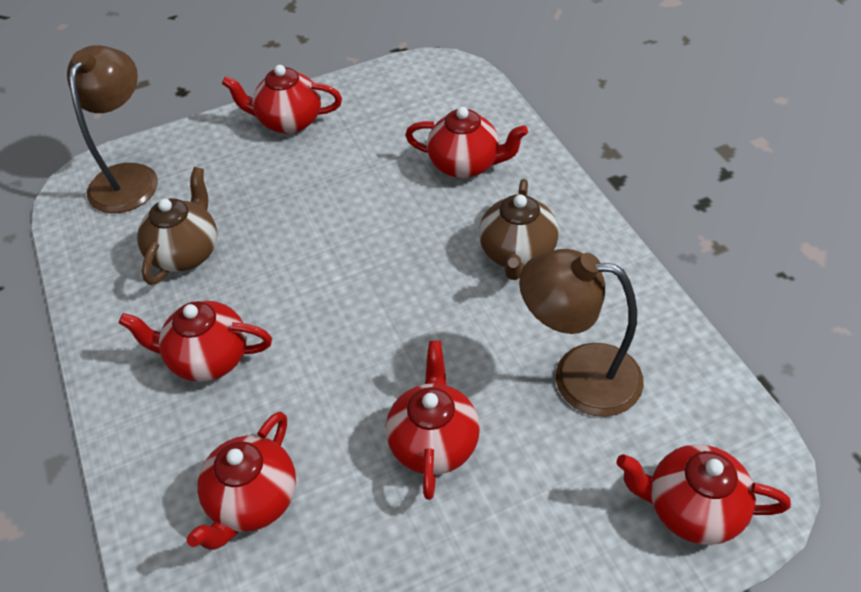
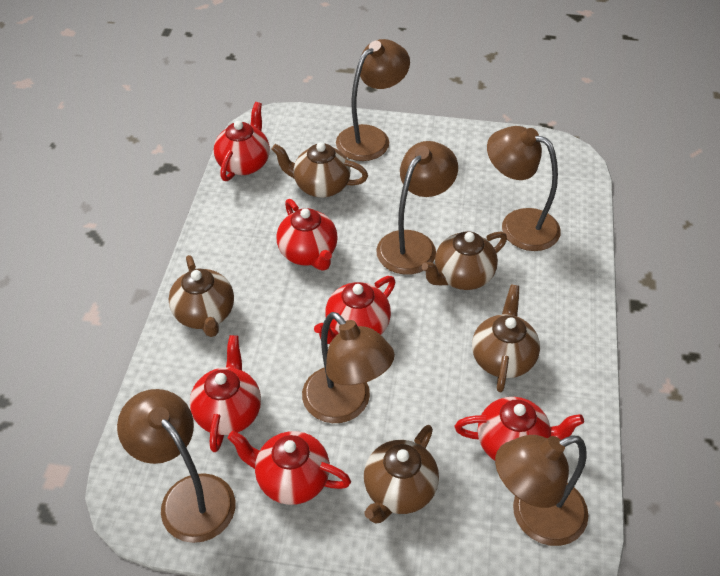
brown lamp: 2 -> 6
brown teapot: 2 -> 5

